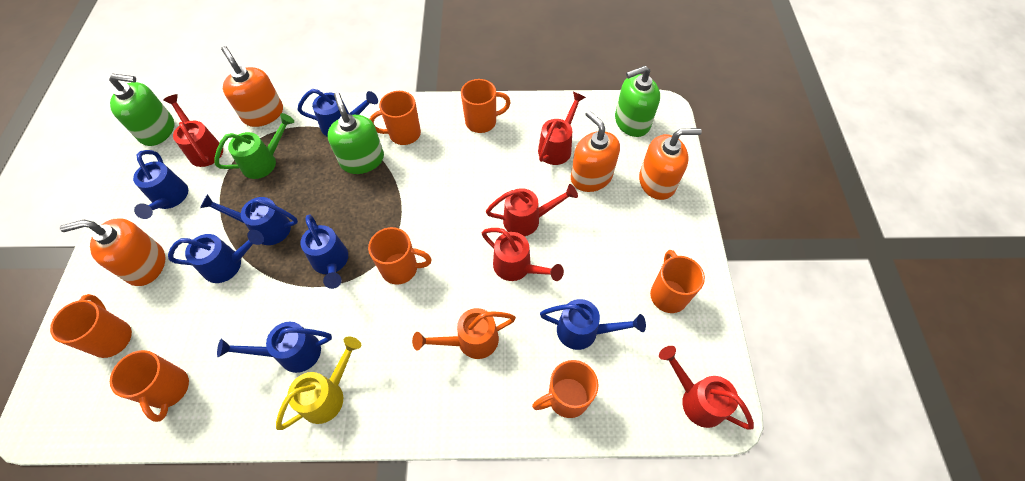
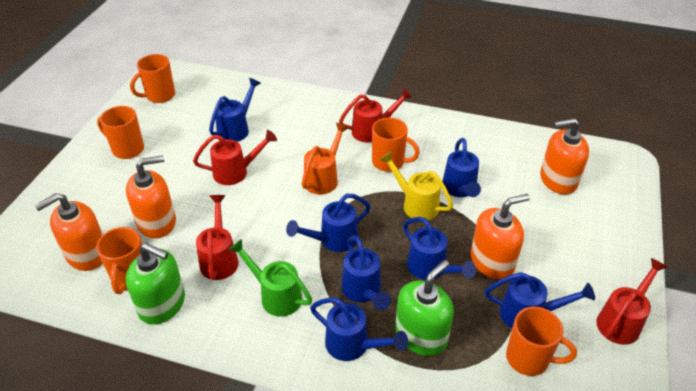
green soap dispenser: 3 -> 2
orange mug: 7 -> 5
red watering can: 5 -> 4

